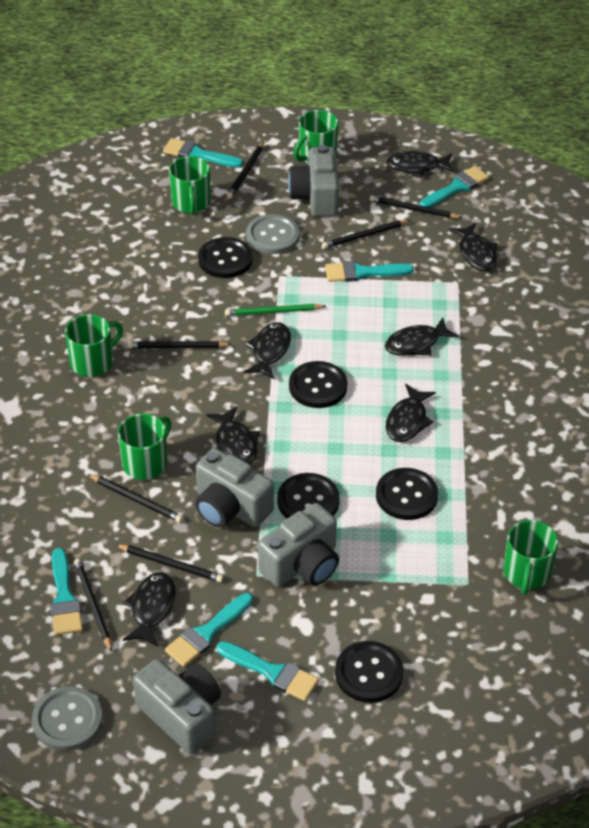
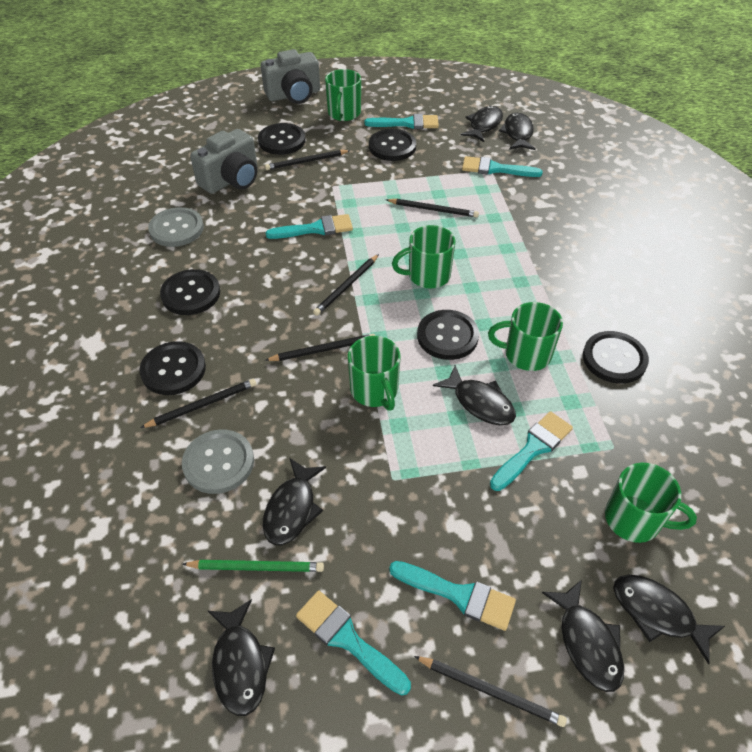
black button: 5 -> 6
black pencil: 7 -> 6
grey camera: 4 -> 2

